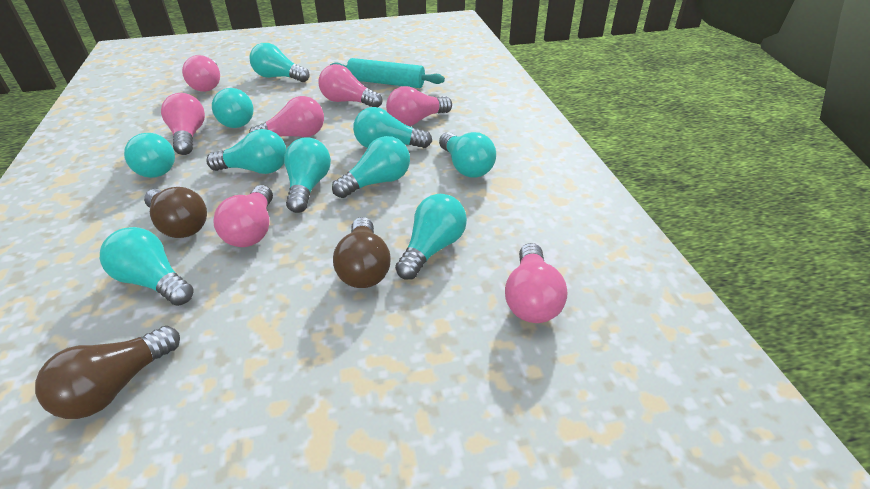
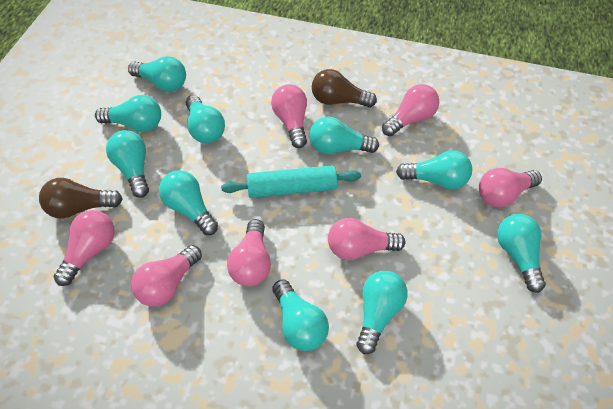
brown light bulb: 3 -> 2

